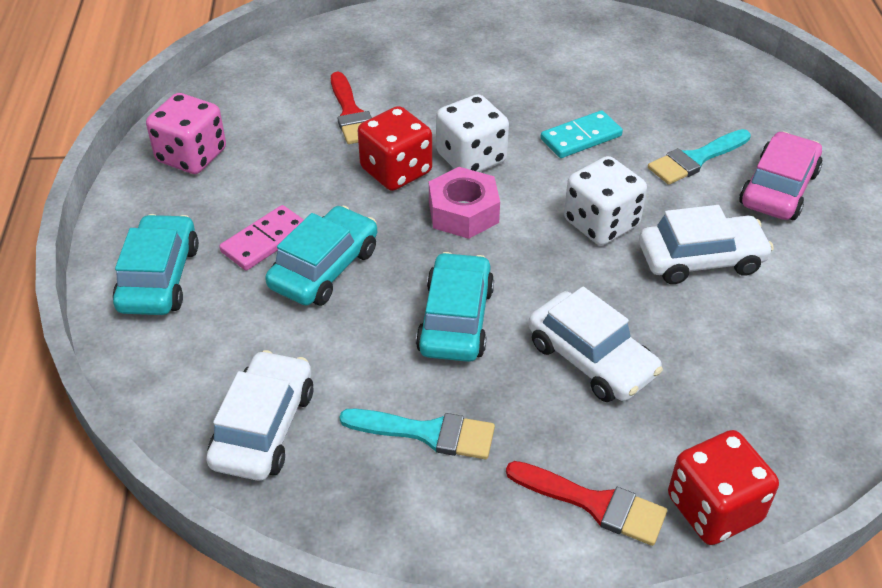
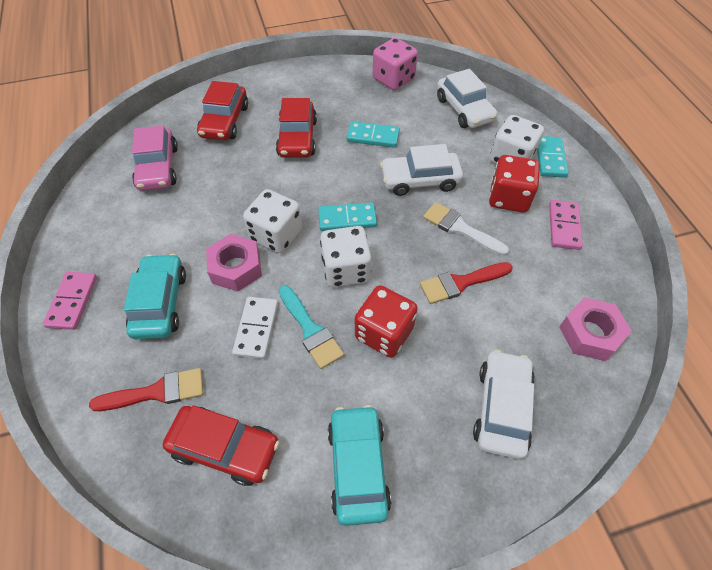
pink domino: 1 -> 2
pink nut: 1 -> 2
red car: 0 -> 3
turquoise brush: 2 -> 1
turquoise car: 3 -> 2
turquoise domino: 1 -> 3
white brush: 0 -> 1
white dice: 2 -> 3
white domino: 0 -> 1

